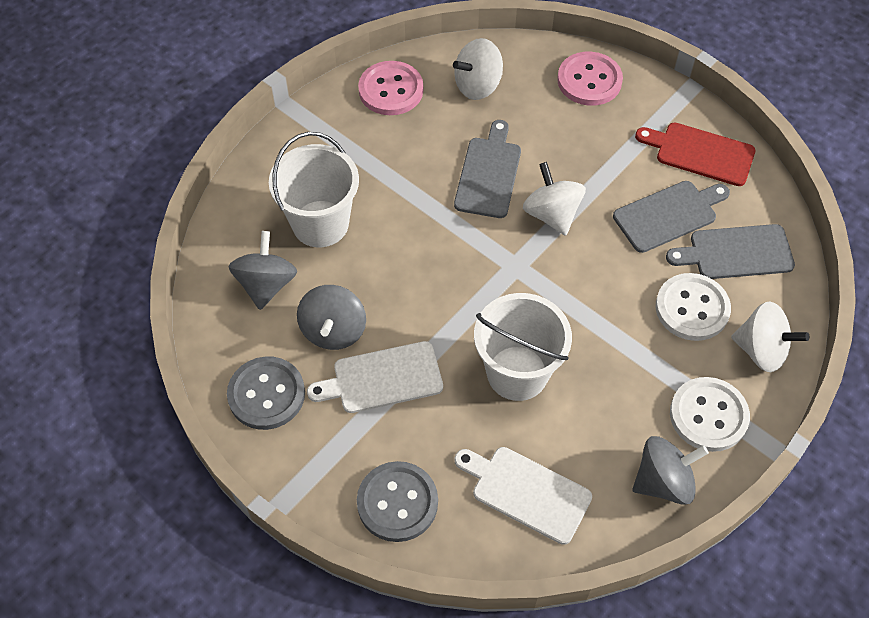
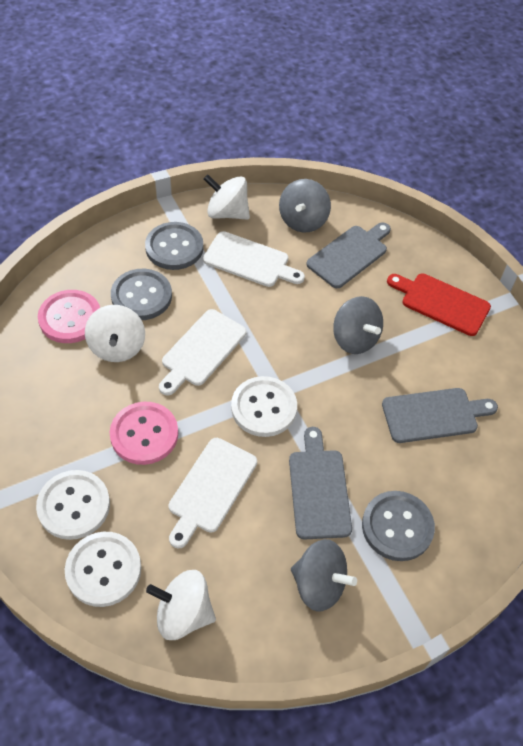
grey button: 2 -> 3
white bucket: 2 -> 0
white button: 2 -> 3
white cutting board: 2 -> 3

